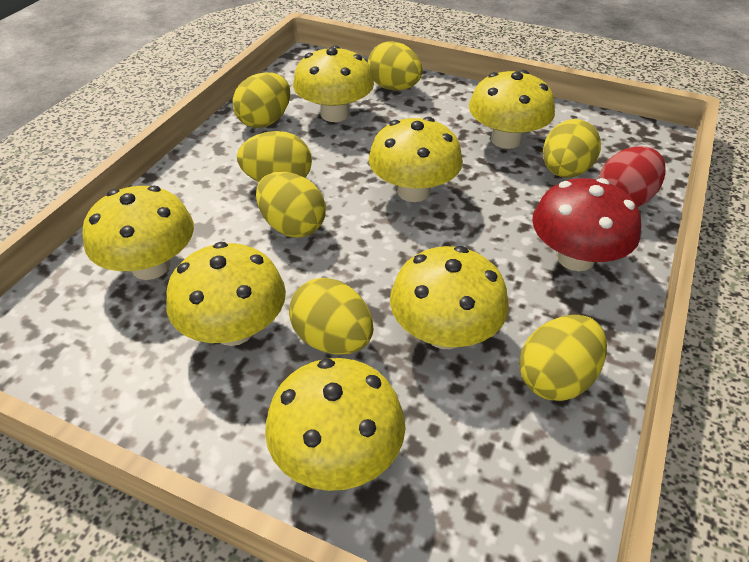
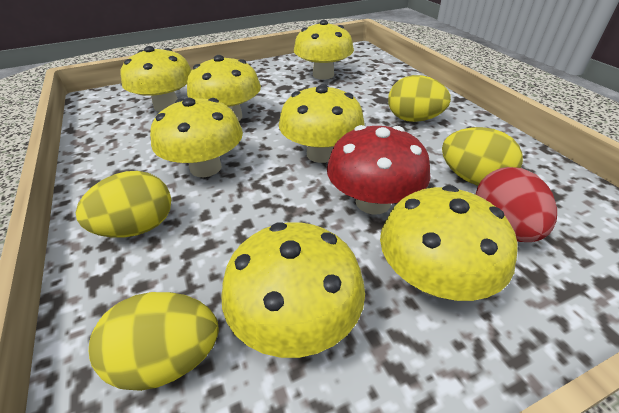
yellow egg: 7 -> 4

